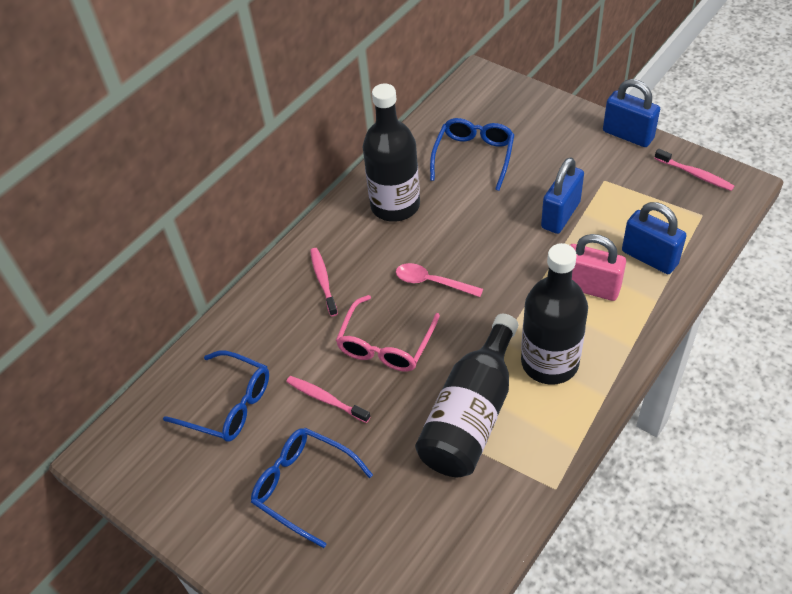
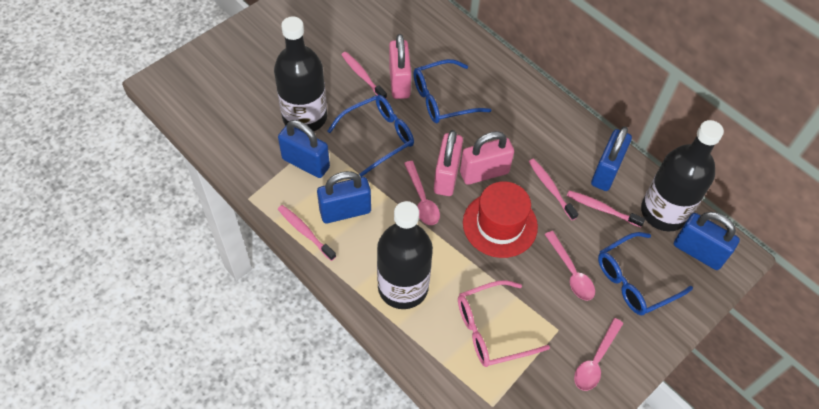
blue padlock: 3 -> 4
pink padlock: 1 -> 3
pink spoon: 1 -> 3
pink toothbrush: 3 -> 4
red hat: 0 -> 1

